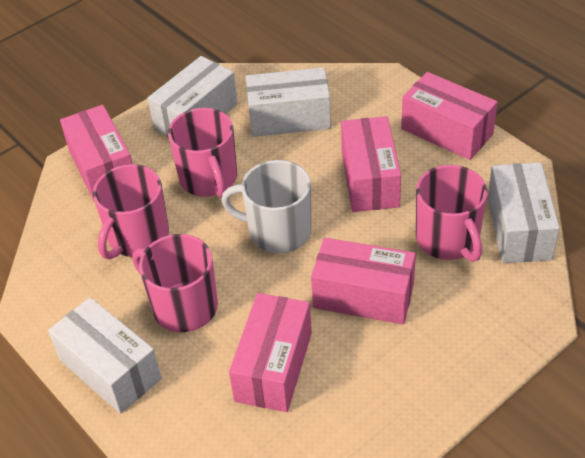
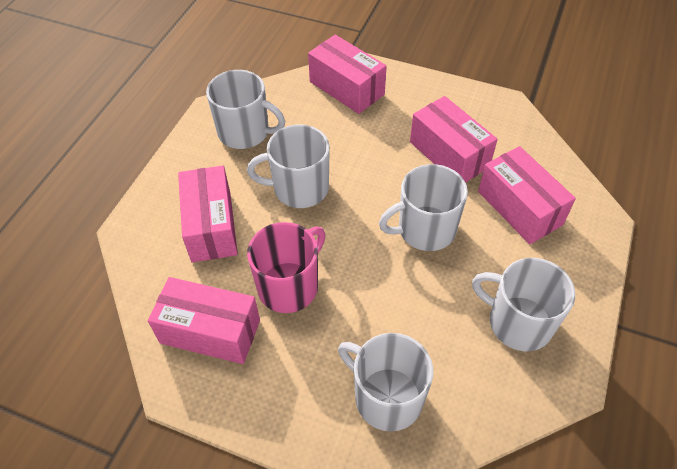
pink mug: 4 -> 1
white box: 4 -> 0
white mug: 1 -> 5

